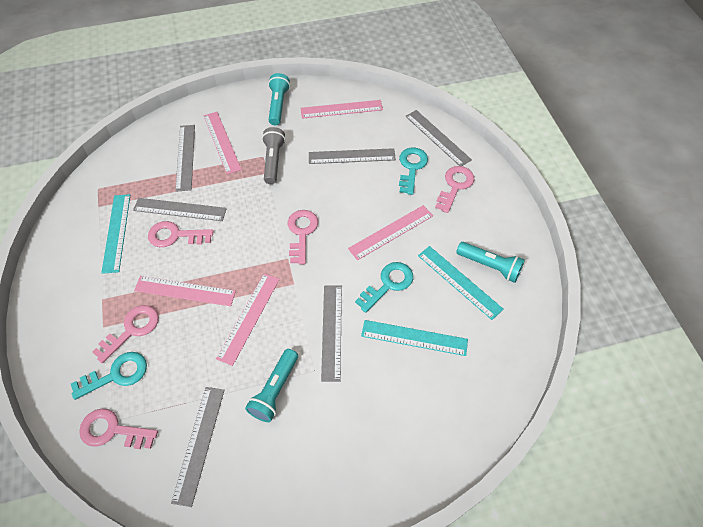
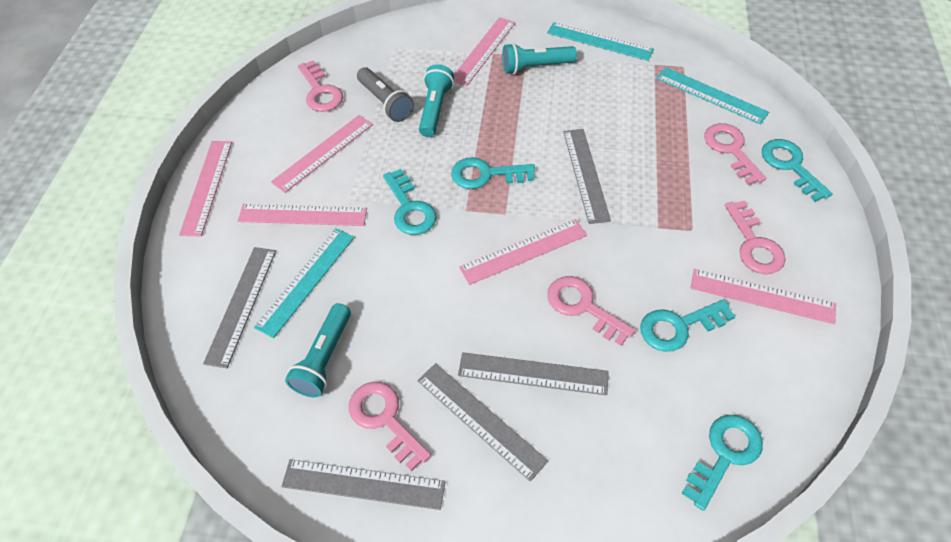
grey ruler: 6 -> 5
pink ruler: 5 -> 6
turquoise key: 3 -> 5

